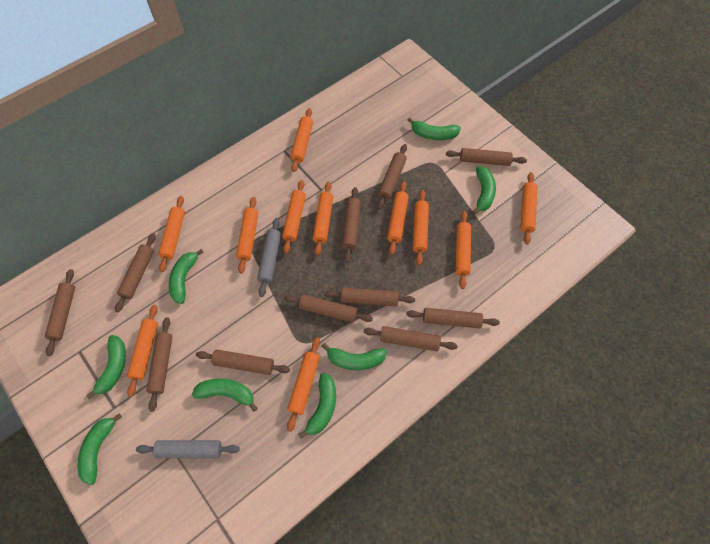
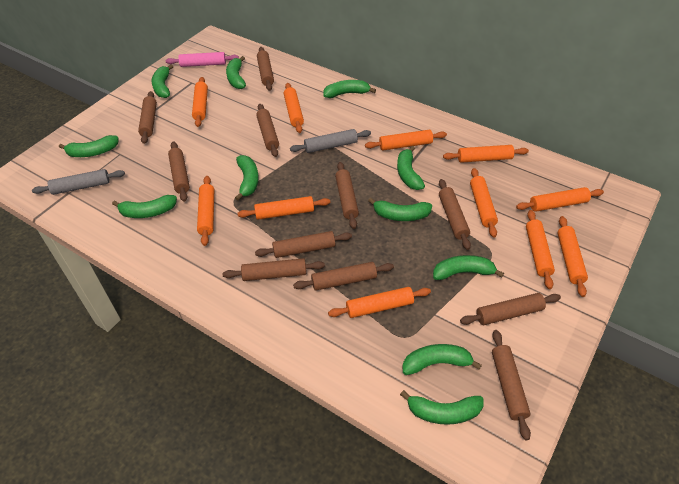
green banana: 8 -> 11
pink rolling pin: 0 -> 1

